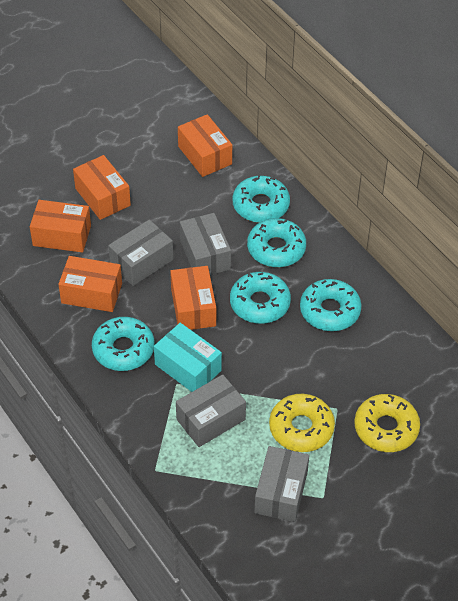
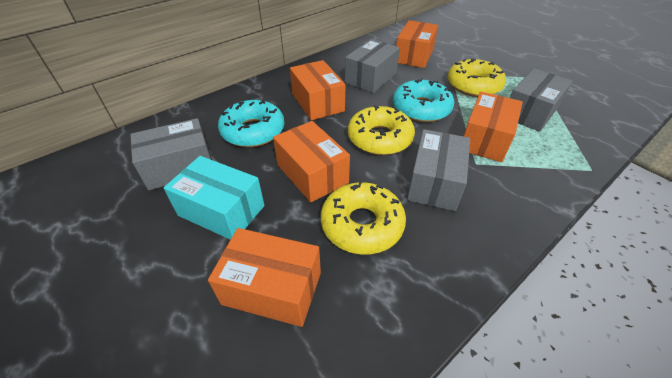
turquoise donut: 5 -> 2
yellow donut: 2 -> 3

